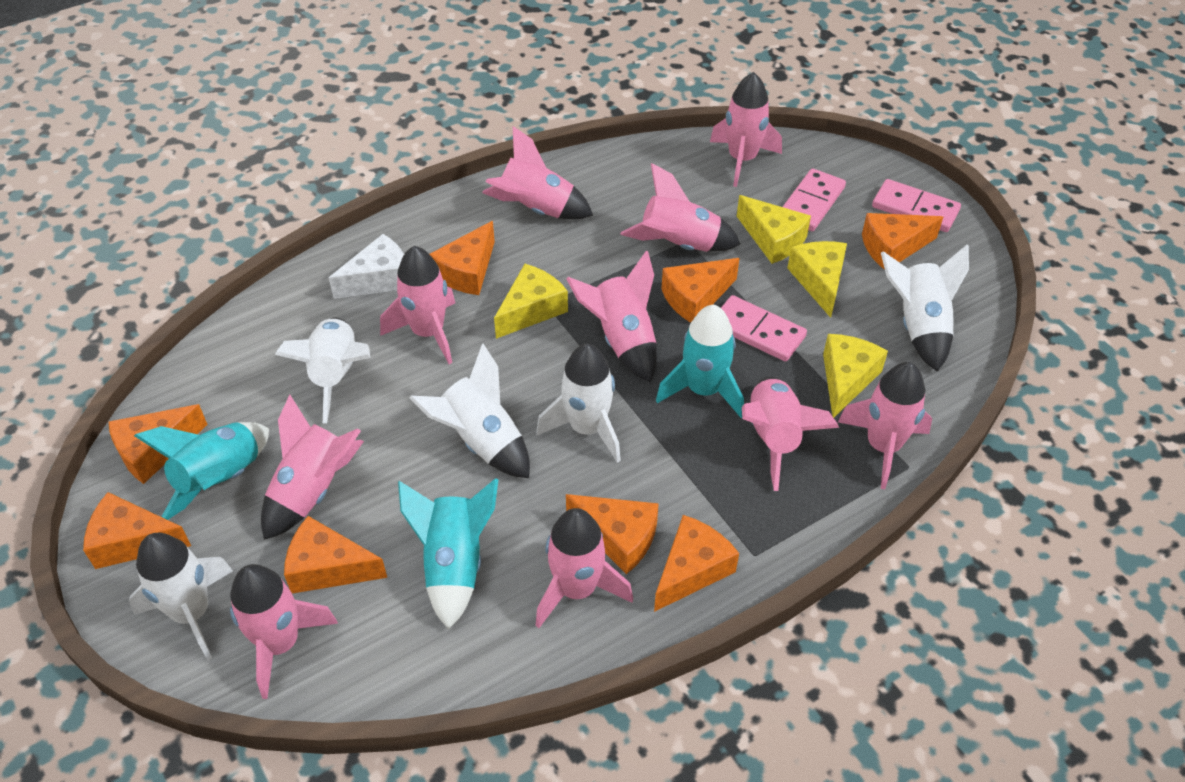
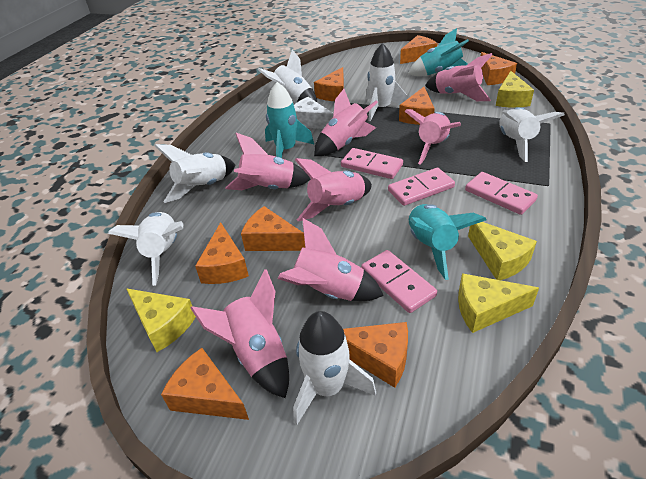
pink domino: 3 -> 4
pink rocket: 10 -> 7
white rocket: 5 -> 6

